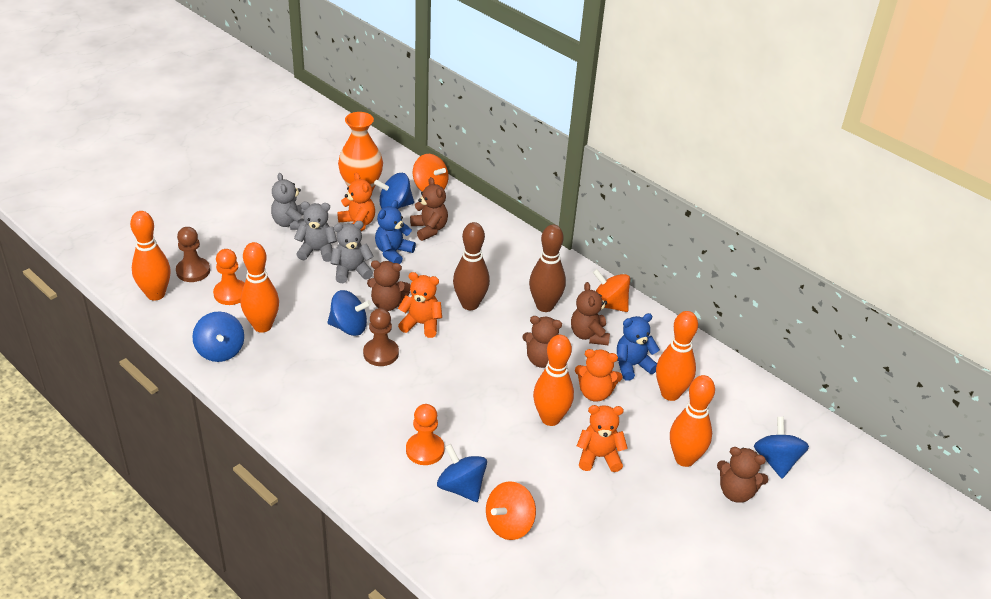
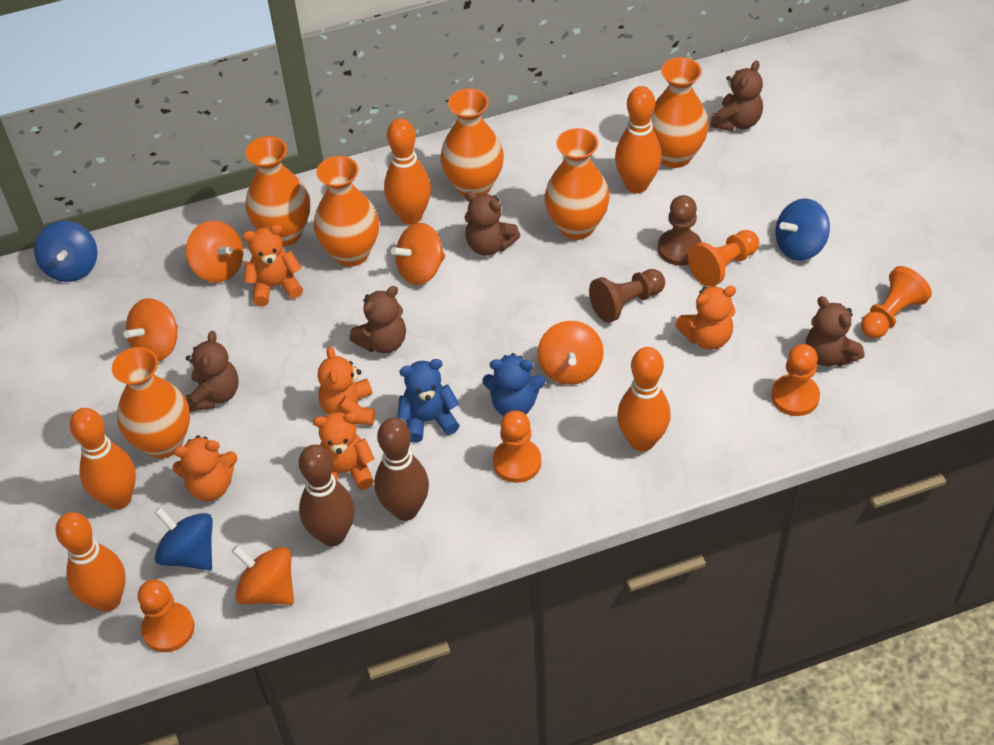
blue spinning top: 5 -> 3
grey teddy bear: 3 -> 0
orange pawn: 2 -> 5
orange spinning top: 3 -> 5
orange teddy bear: 4 -> 5
orange vase: 1 -> 6

